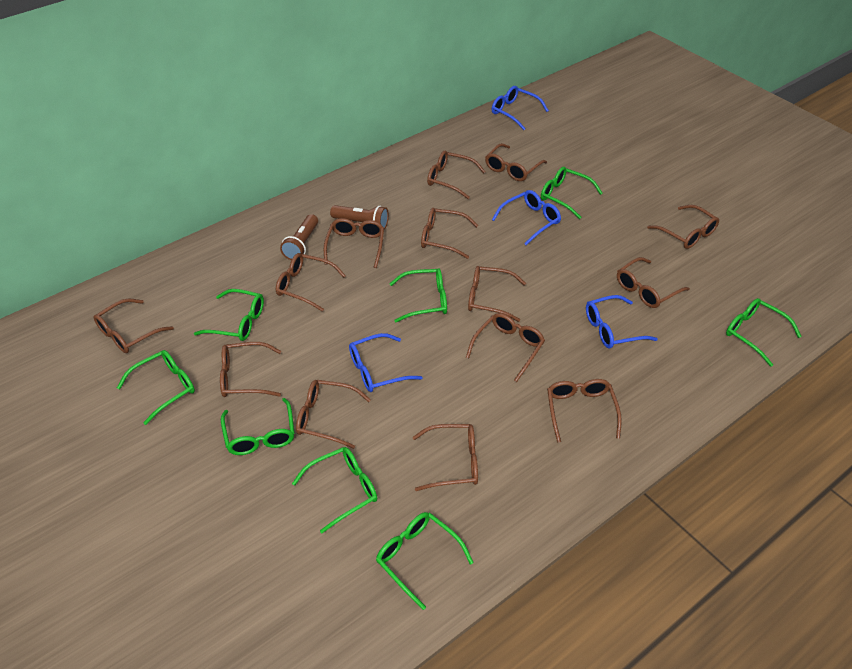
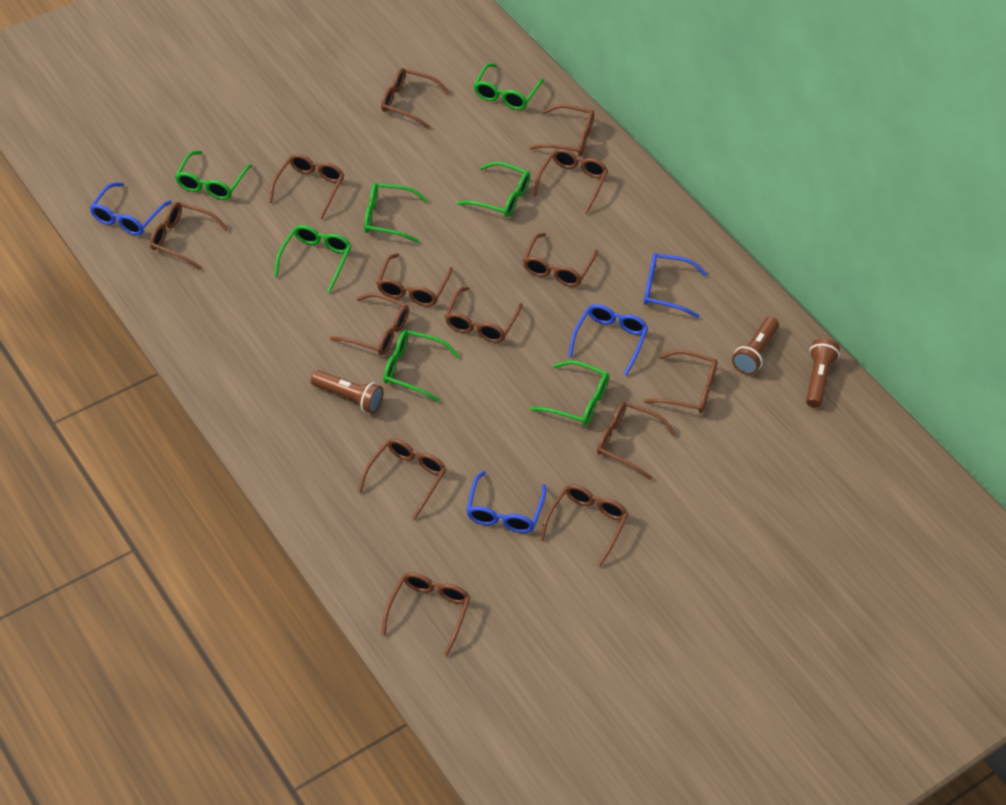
brown flashlight: 2 -> 3
green glasses: 8 -> 7

